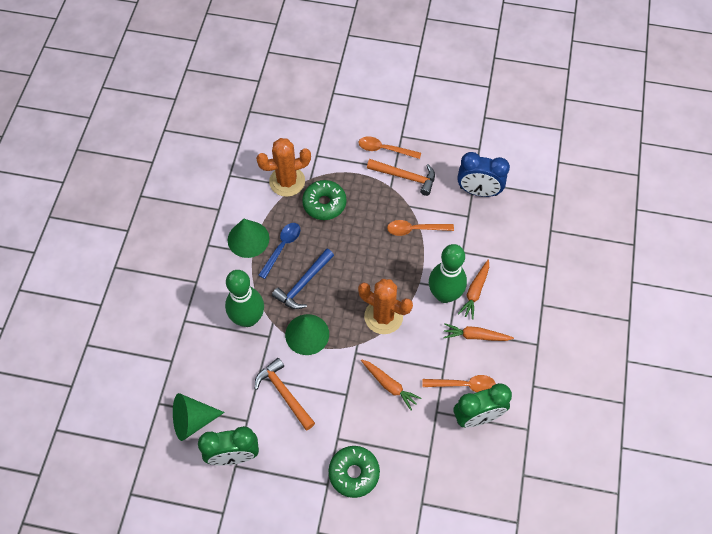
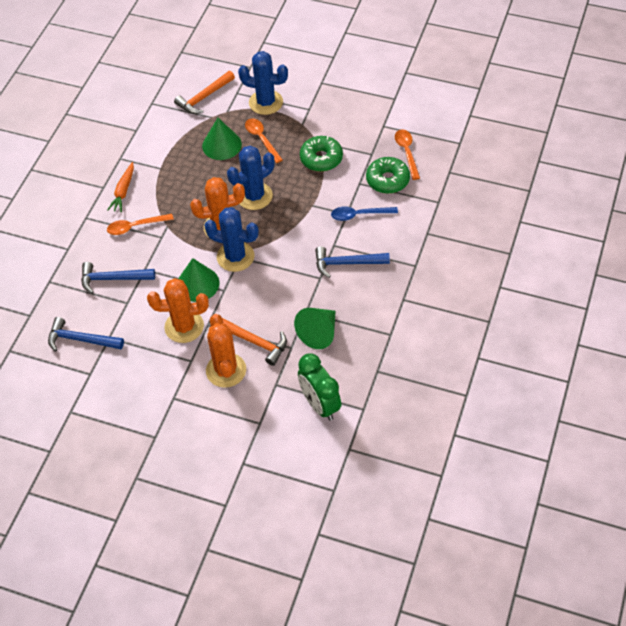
blue cactus: 0 -> 3
blue clock: 1 -> 0
blue hammer: 1 -> 3
green bowling pin: 2 -> 0
green clock: 2 -> 1
orange cactus: 2 -> 3
orange carrot: 3 -> 1

